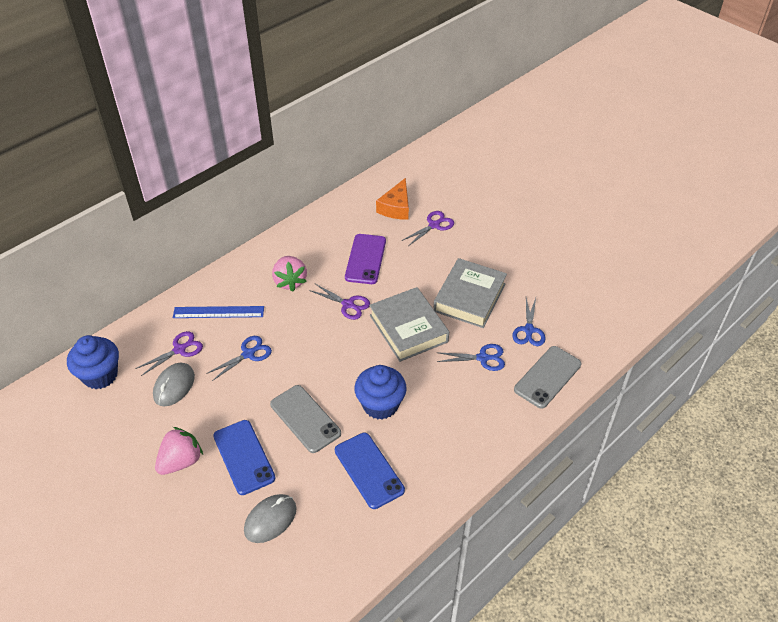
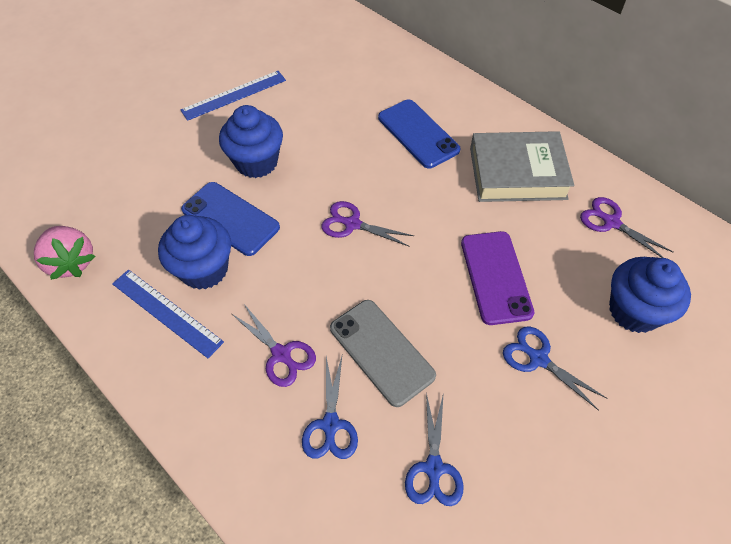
blue cupcake: 2 -> 3
blue ruler: 1 -> 2
grey book: 2 -> 1
grey mouse: 2 -> 0
grey phone: 2 -> 1
orange cheese: 1 -> 0
pink strawberry: 2 -> 1

